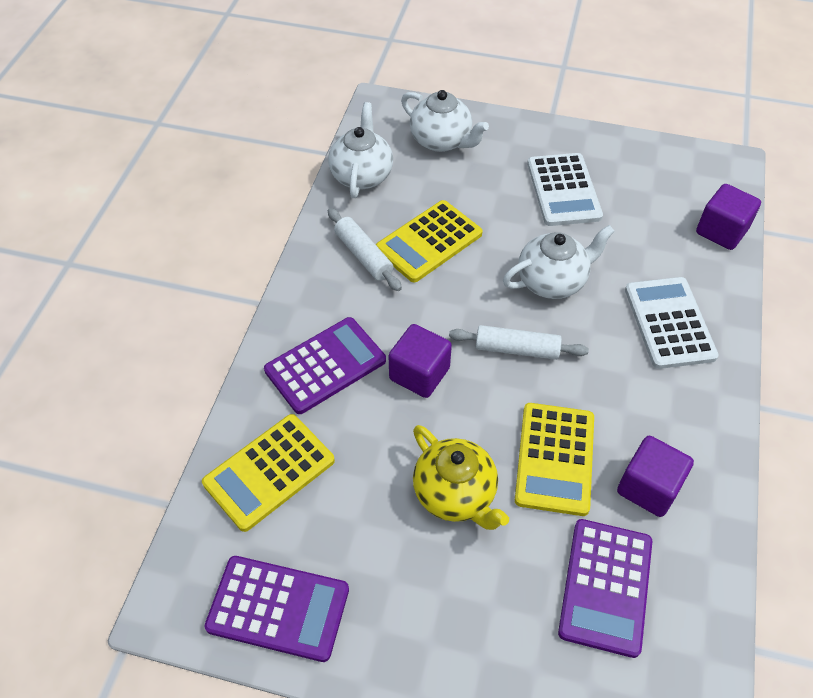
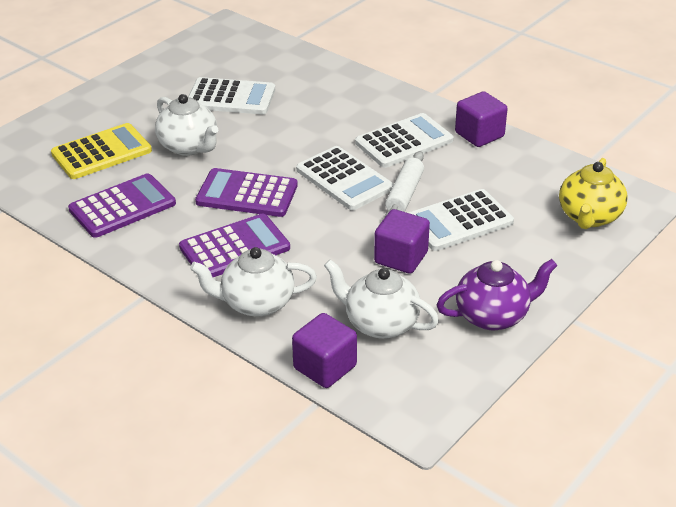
purple teapot: 0 -> 1
white calculator: 2 -> 4
white rolling pin: 2 -> 1
yellow calculator: 3 -> 1

